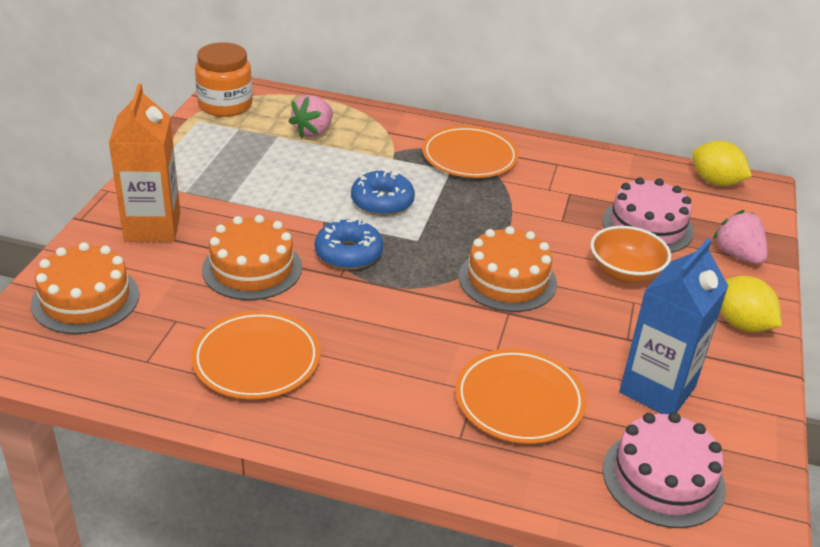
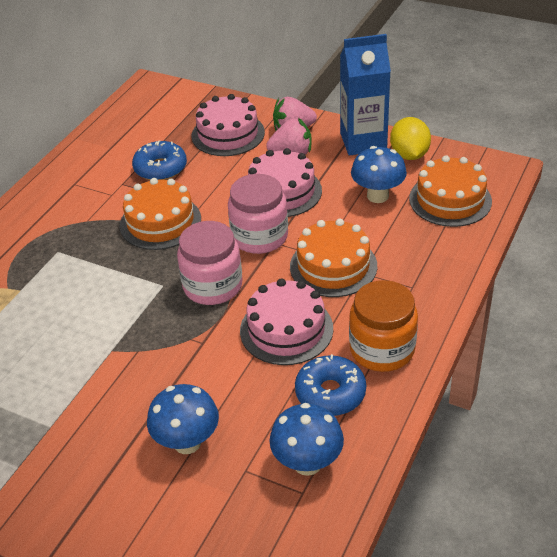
blue mushroom: 0 -> 3
orange bowl: 1 -> 0
orange carton: 1 -> 0
orange plate: 3 -> 0
pink cake: 2 -> 3
pink jar: 0 -> 2
yellow lemon: 2 -> 1

